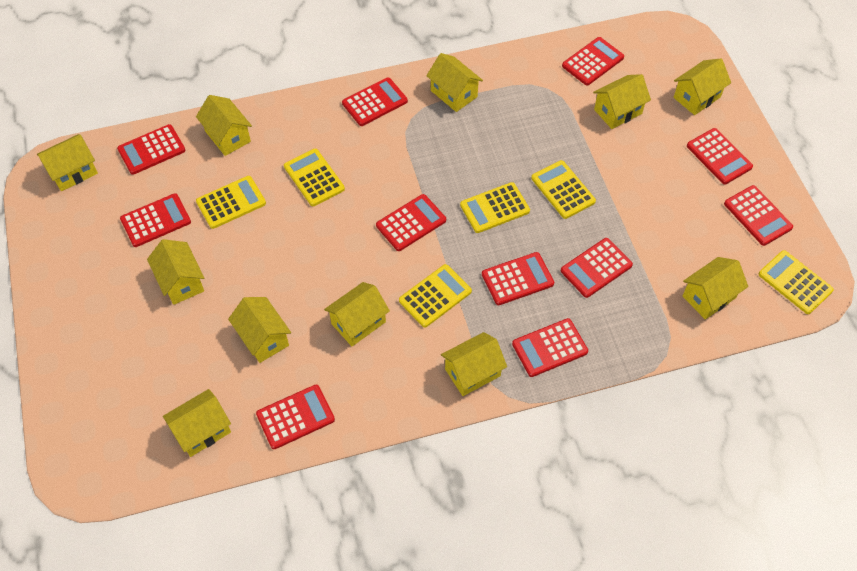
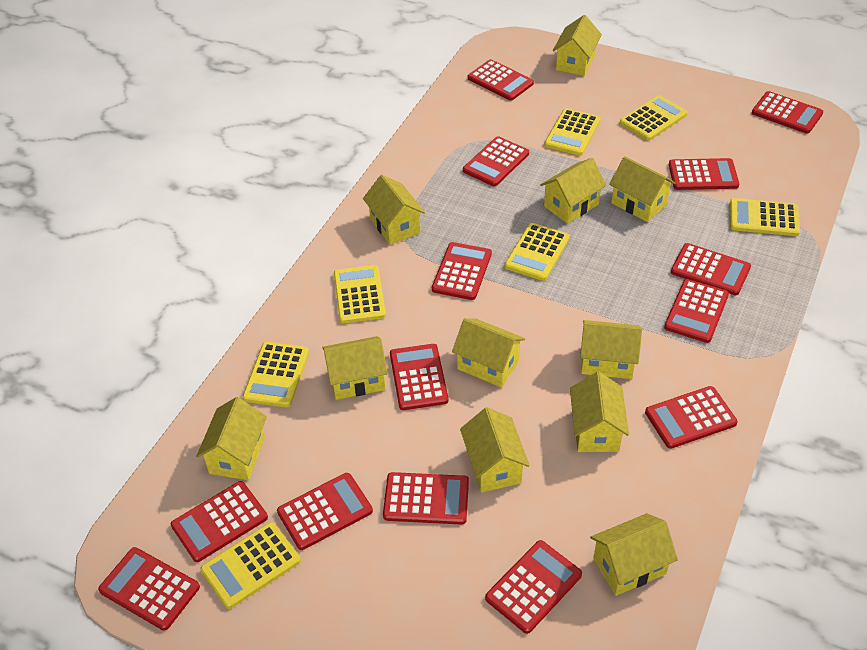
red calculator: 11 -> 14
yellow calculator: 6 -> 7

